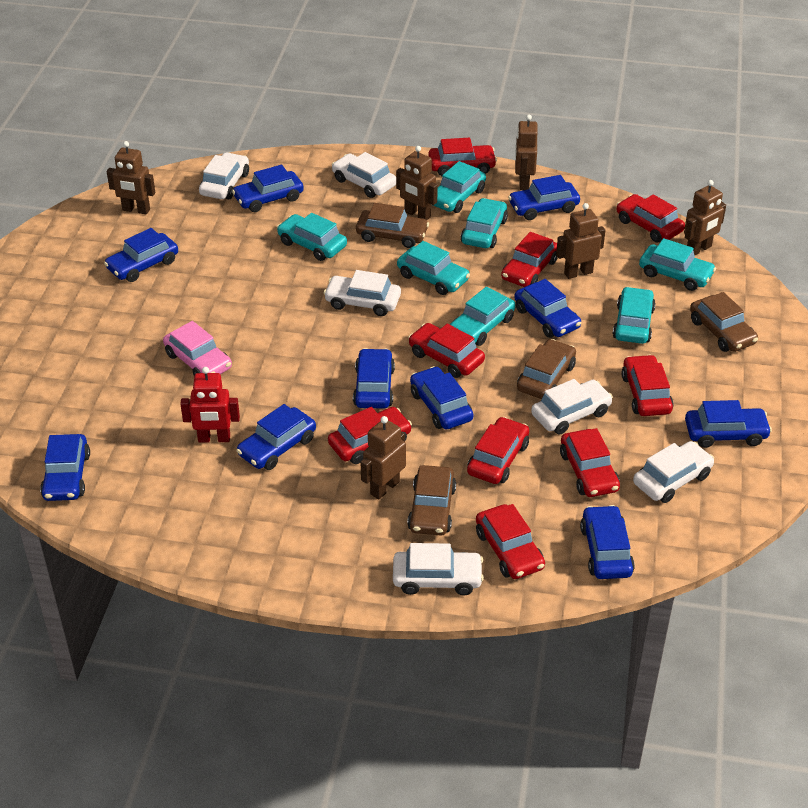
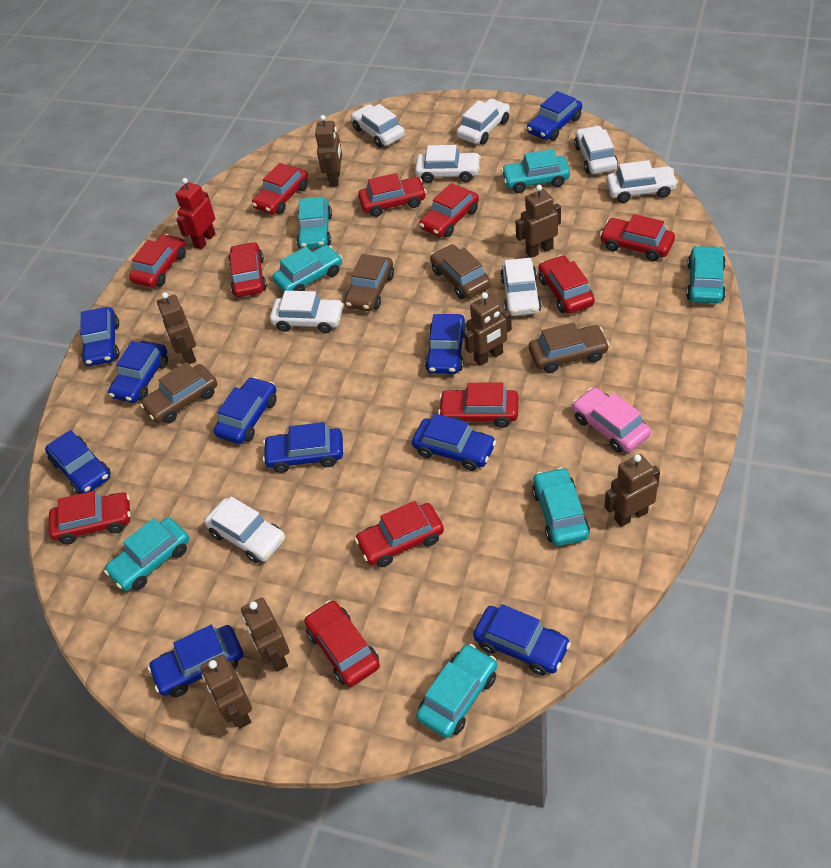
brown robot: 6 -> 7
red car: 9 -> 11
white car: 6 -> 8

